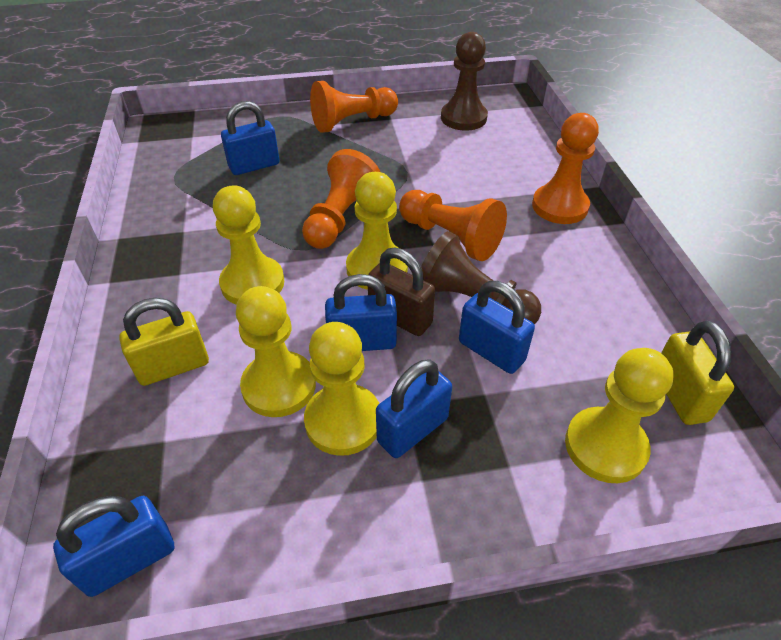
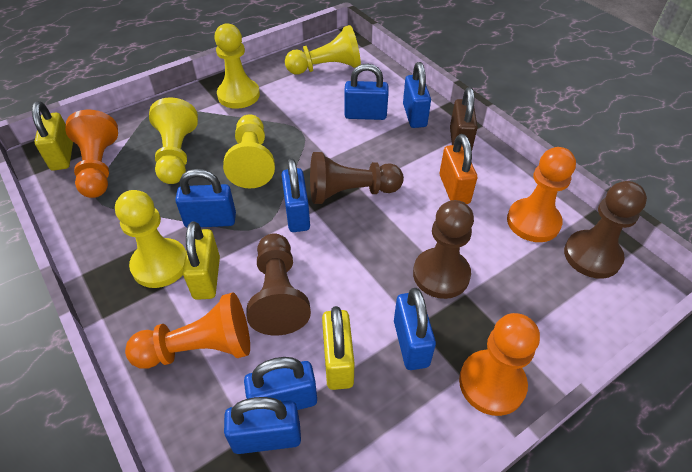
blue padlock: 5 -> 7
brown pawn: 2 -> 4
orange padlock: 0 -> 1
yellow padlock: 2 -> 3

